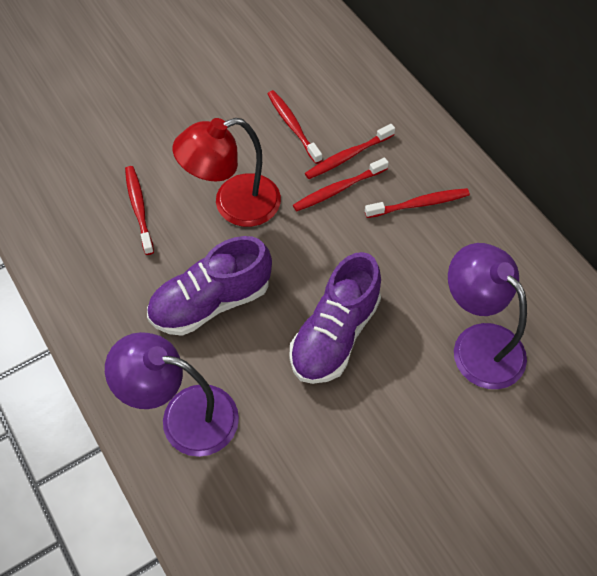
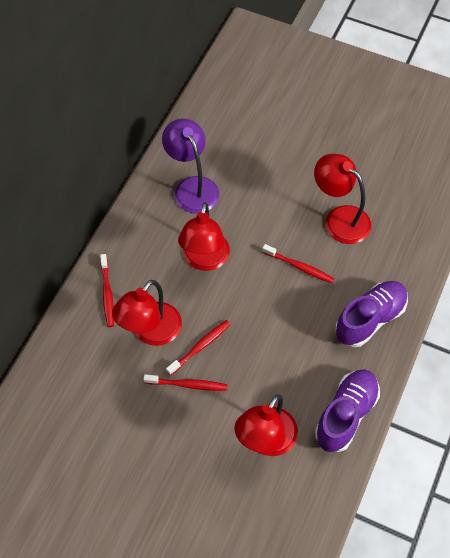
purple lamp: 2 -> 1
red lamp: 1 -> 4
red toothbrush: 5 -> 4

